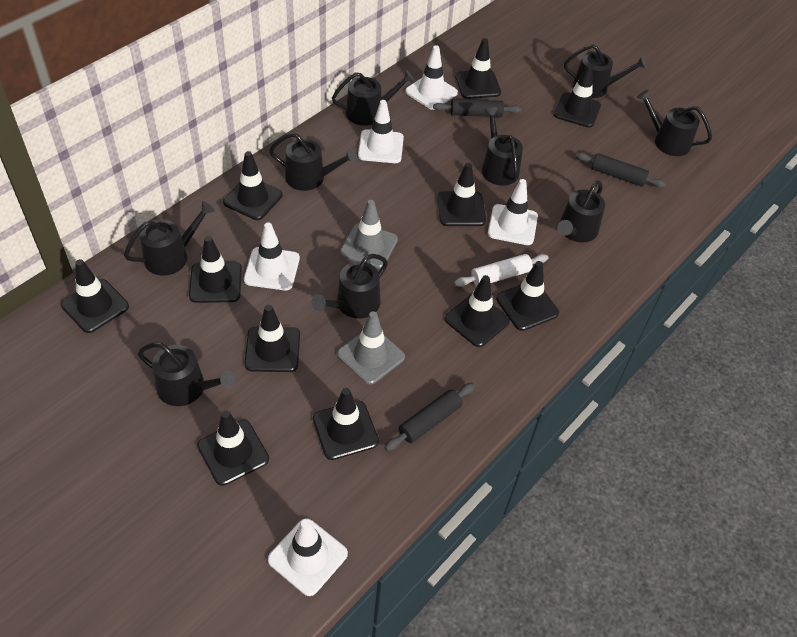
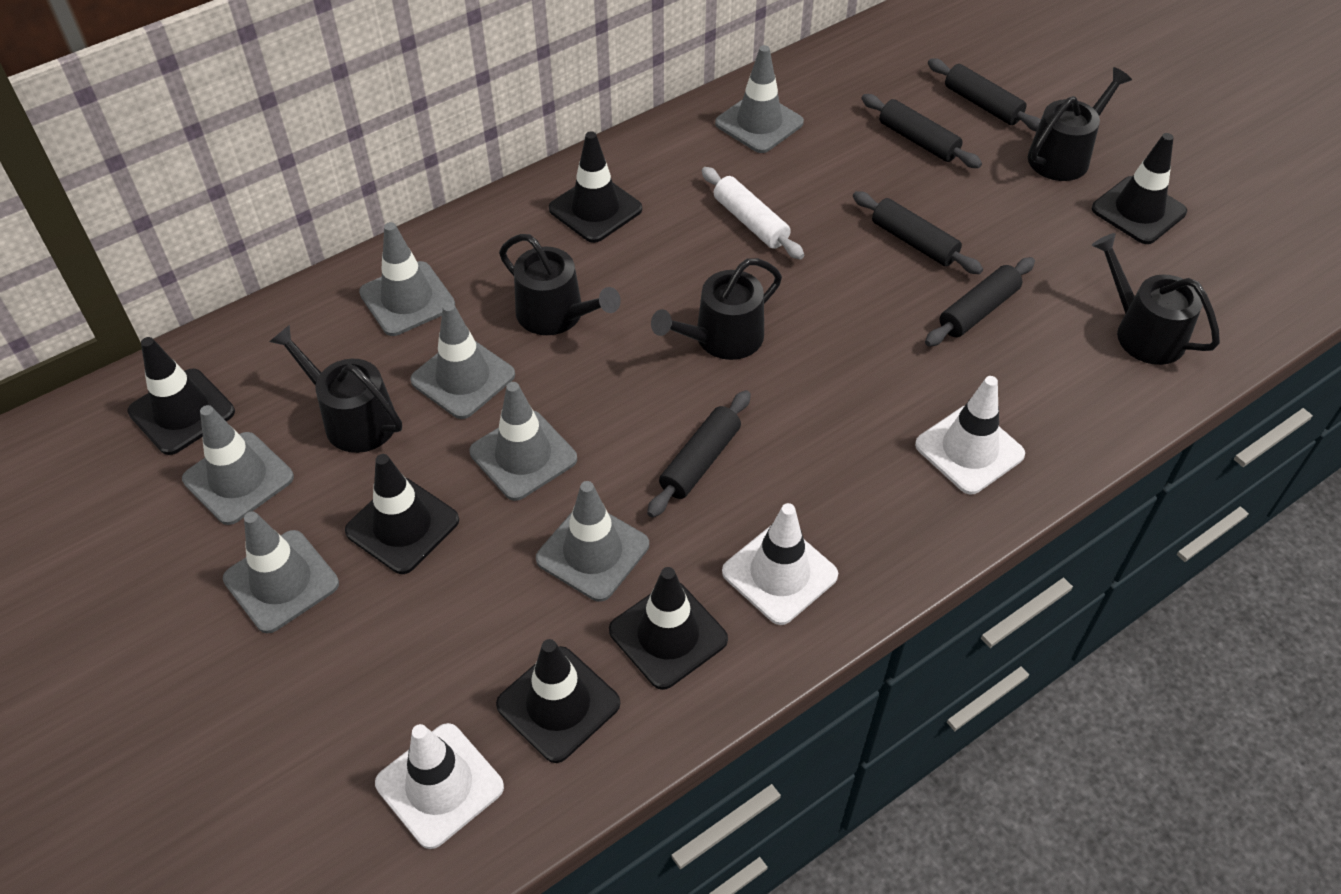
black rolling pin: 3 -> 5
black traffic cone: 11 -> 6
black watering can: 9 -> 5
grey traffic cone: 2 -> 7
white traffic cone: 5 -> 3

